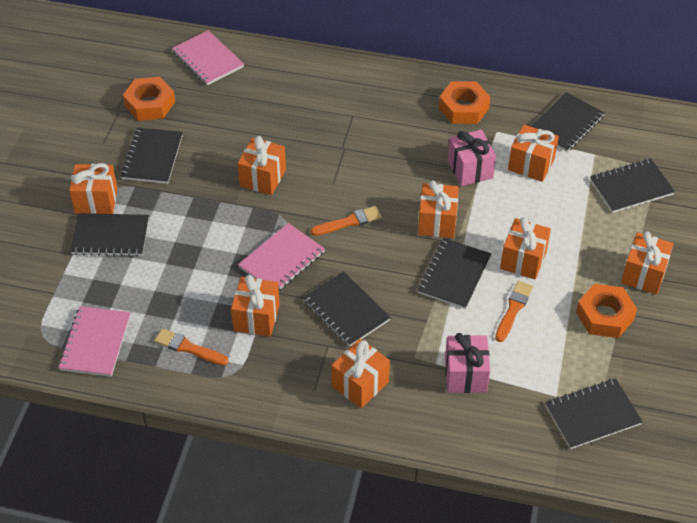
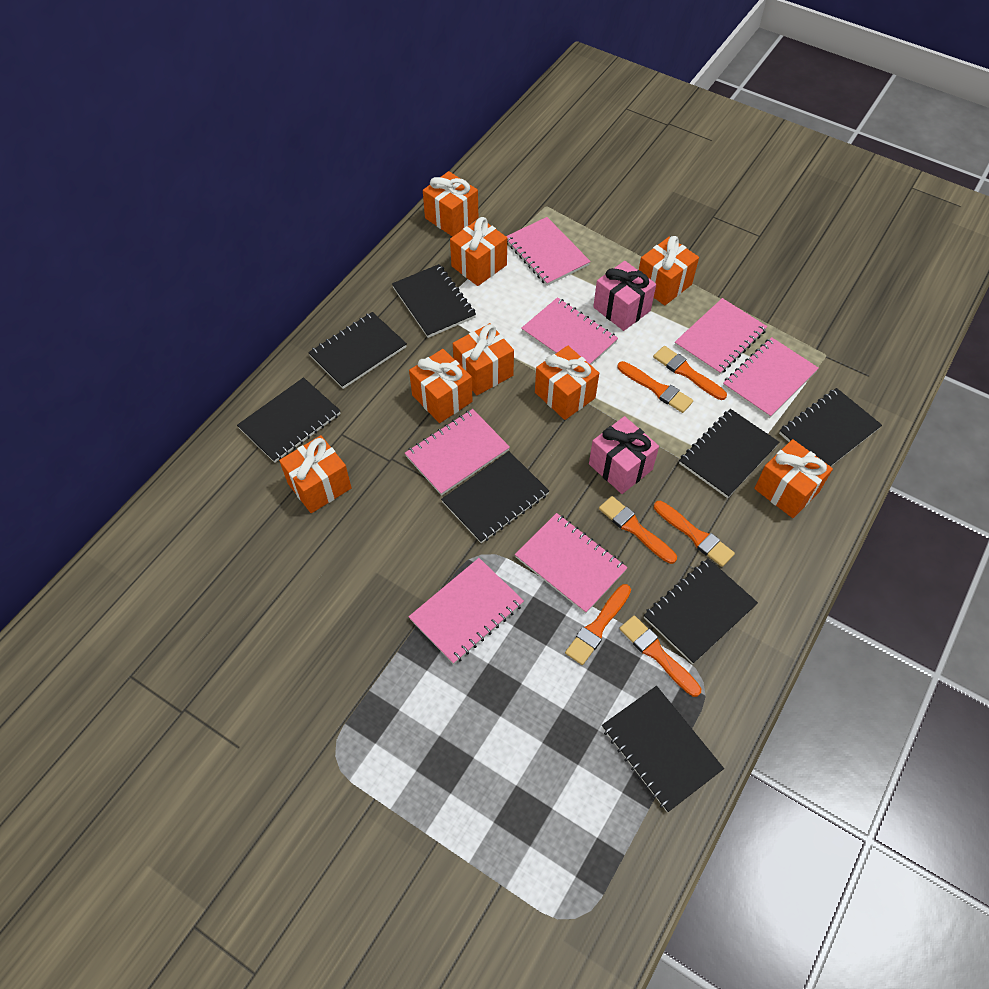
black notebook: 7 -> 8
orange brush: 3 -> 6
orange nut: 3 -> 0
pink notebook: 3 -> 7

